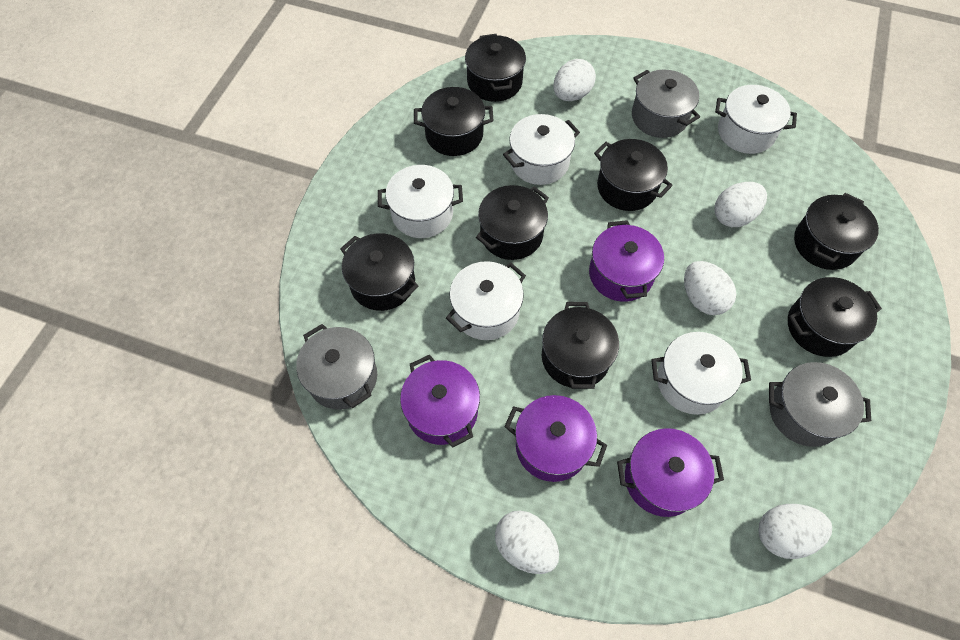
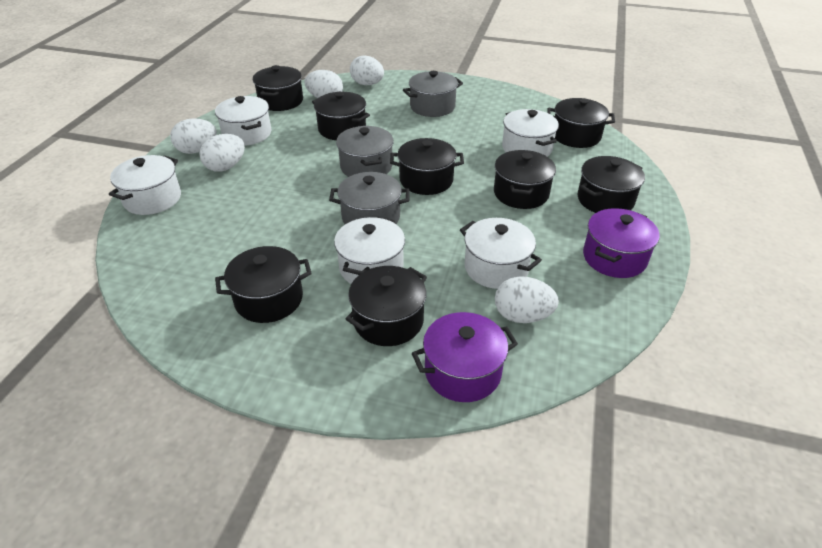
purple pot: 4 -> 2

